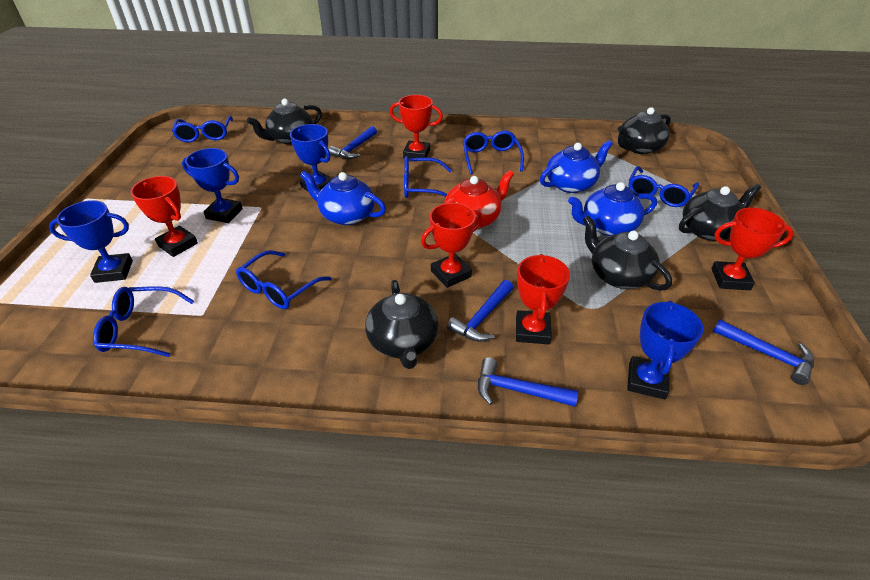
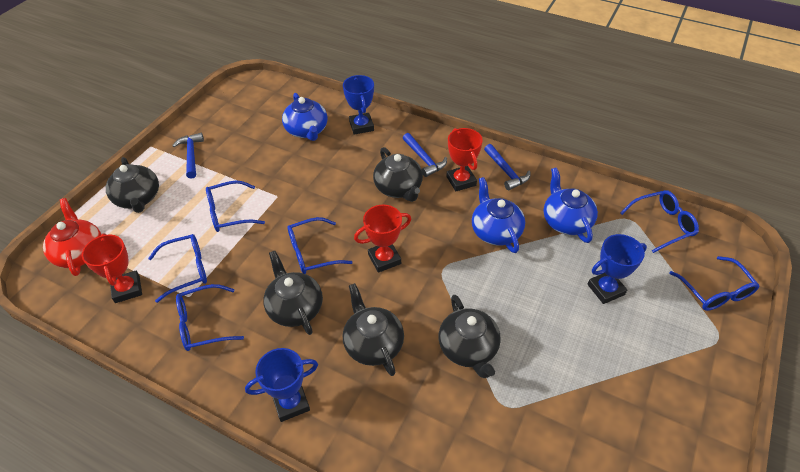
blue hammer: 4 -> 3
blue trophy: 4 -> 3
red trophy: 5 -> 3

